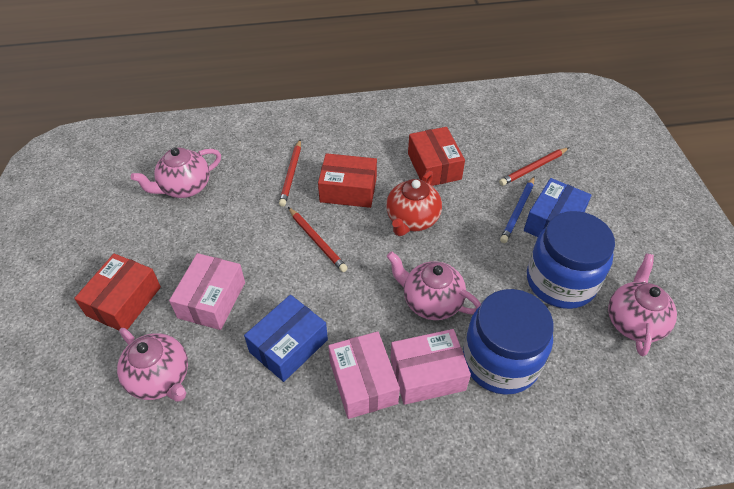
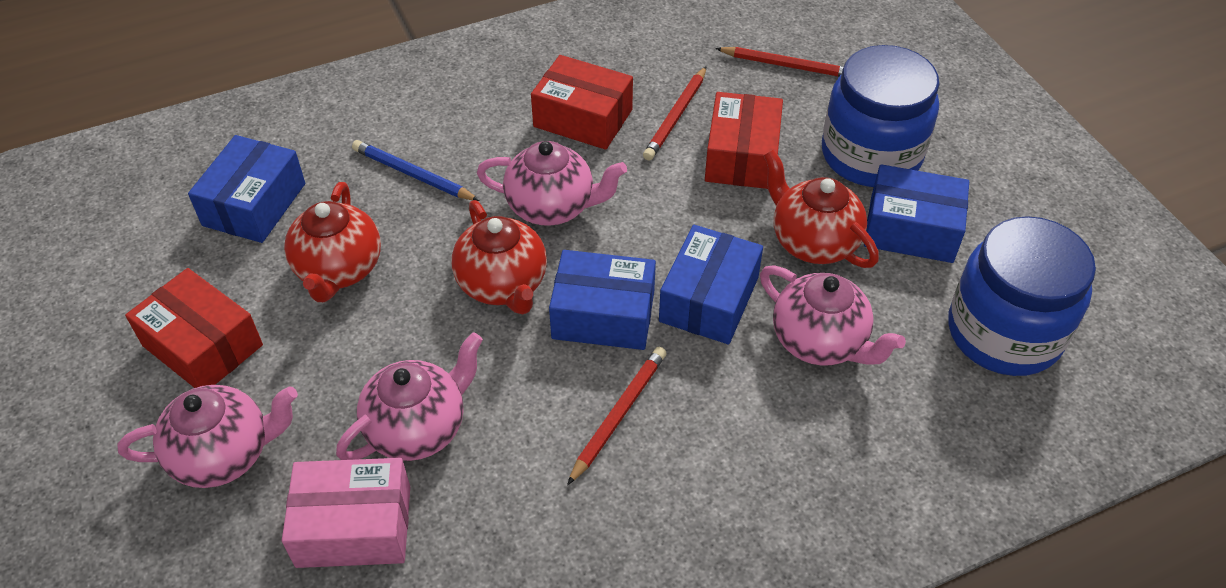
blue box: 2 -> 4
pink box: 3 -> 1
red teapot: 1 -> 3

